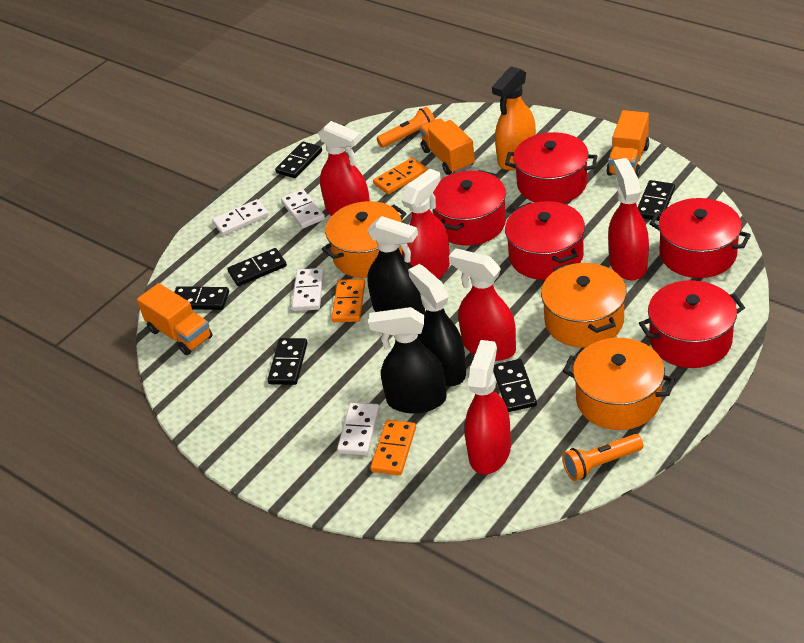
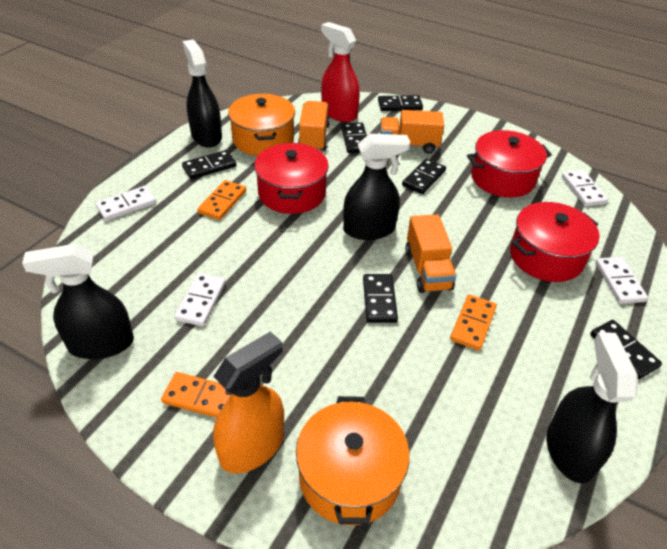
black spray bottle: 3 -> 4
orange flashlight: 2 -> 0
orange pot: 3 -> 2
red pot: 5 -> 3
red spray bottle: 5 -> 1

